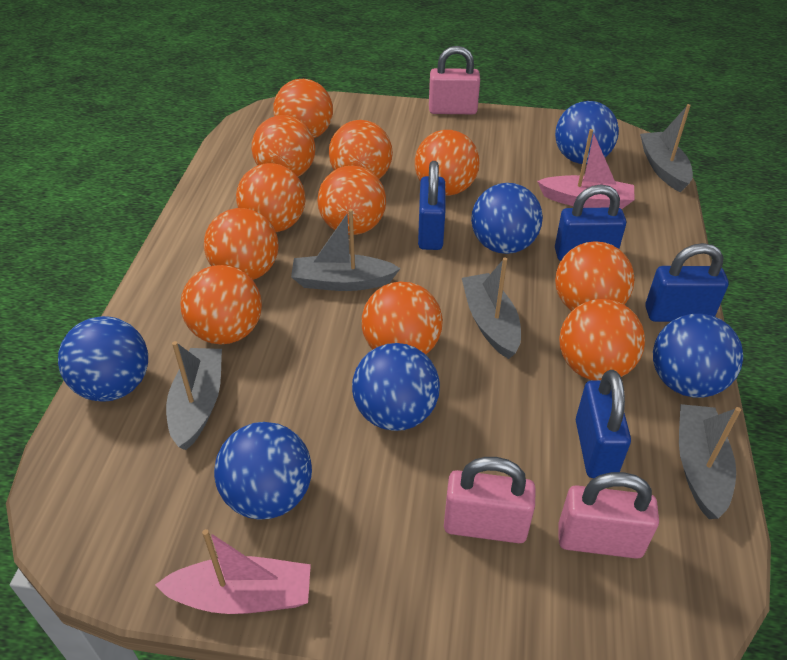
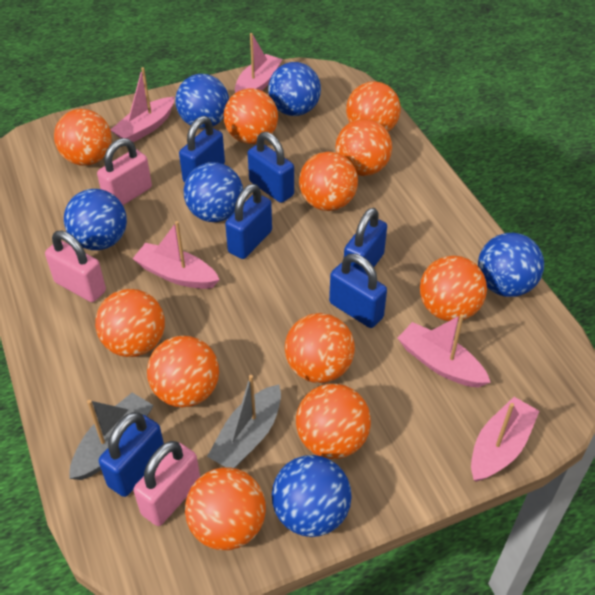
blue padlock: 4 -> 6
grey boat: 5 -> 2
pink boat: 2 -> 5

